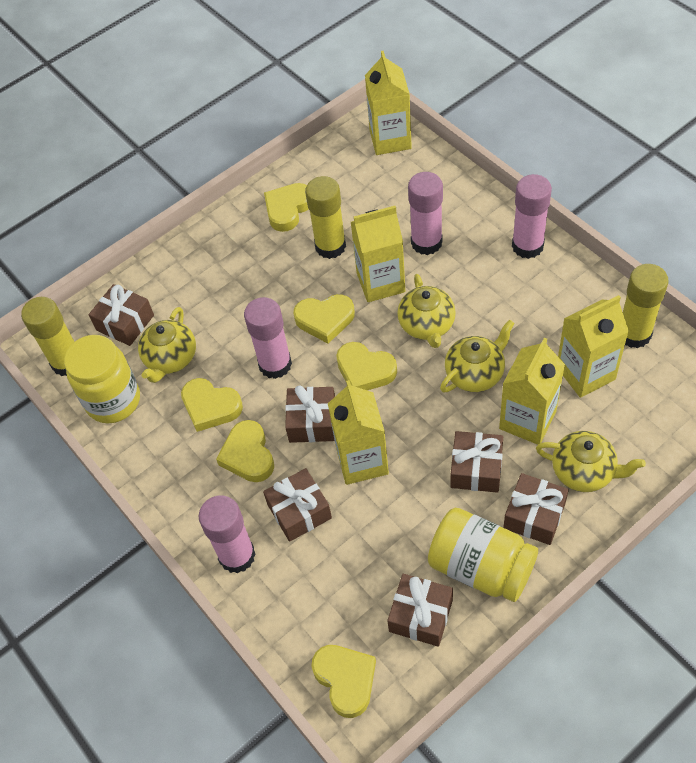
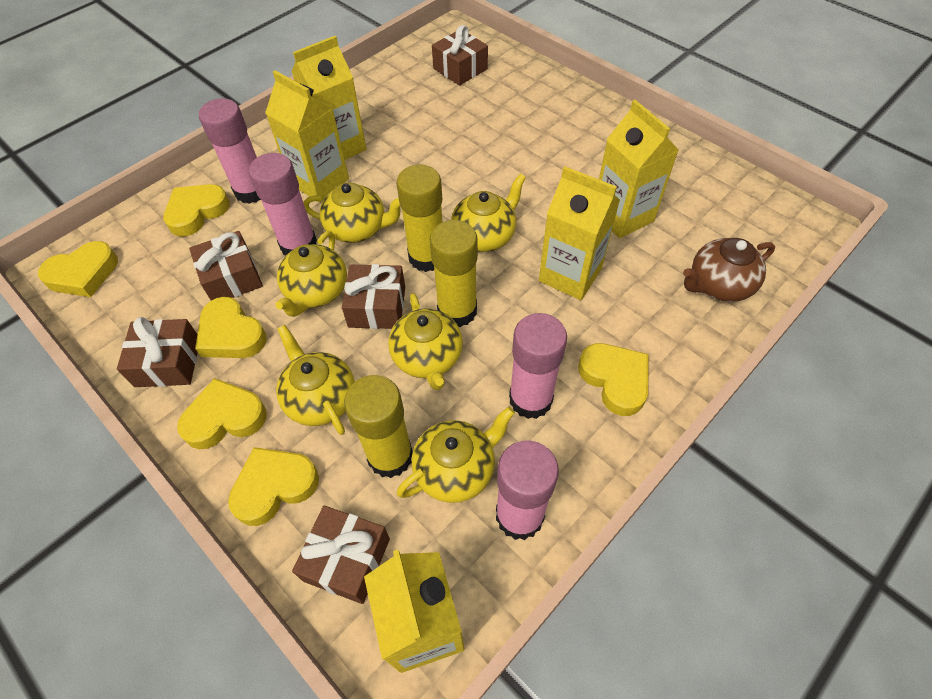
brown gift: 6 -> 5
brown teapot: 0 -> 1
yellow jar: 2 -> 0
yellow teapot: 4 -> 6

